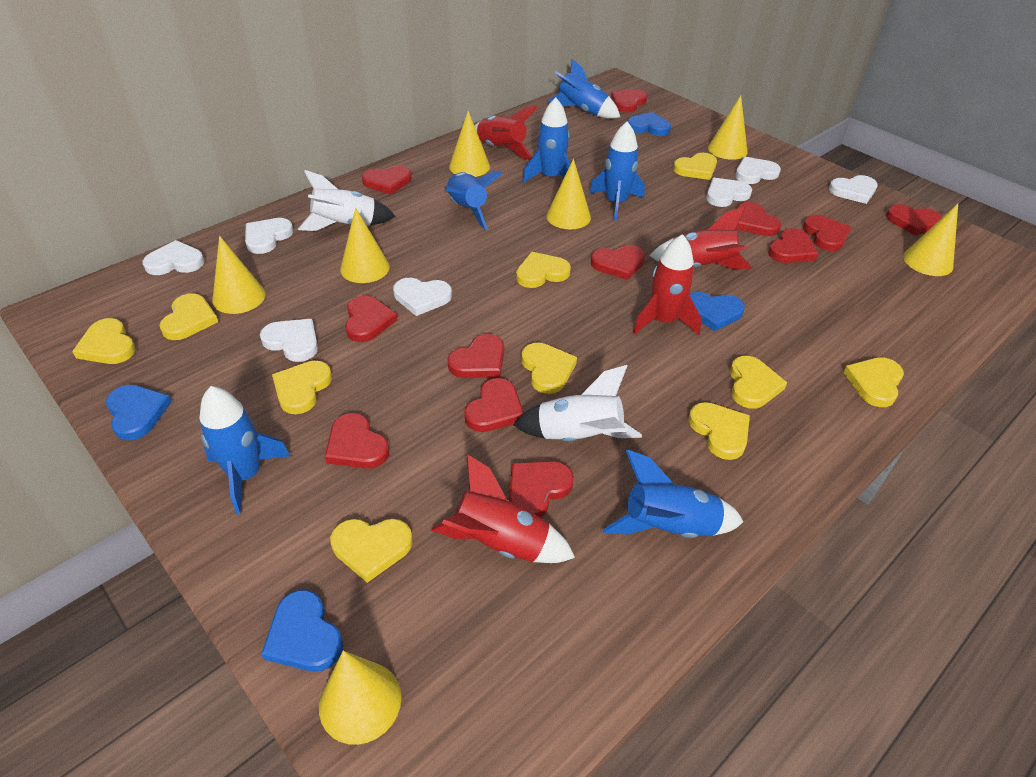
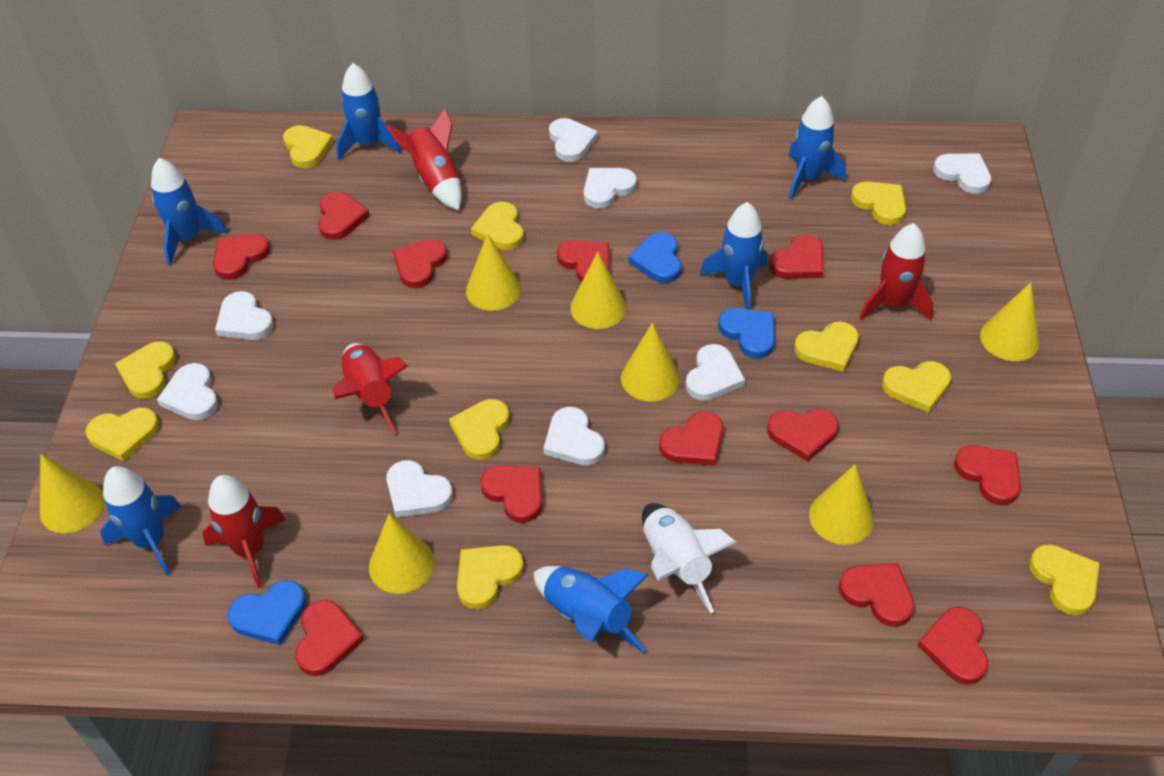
blue heart: 4 -> 3
white heart: 7 -> 8
white rocket: 2 -> 1

